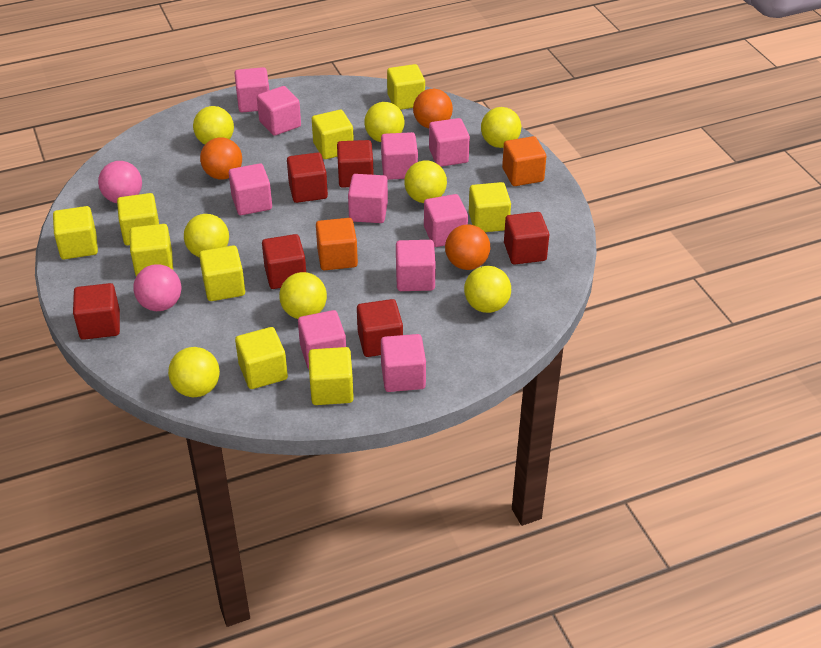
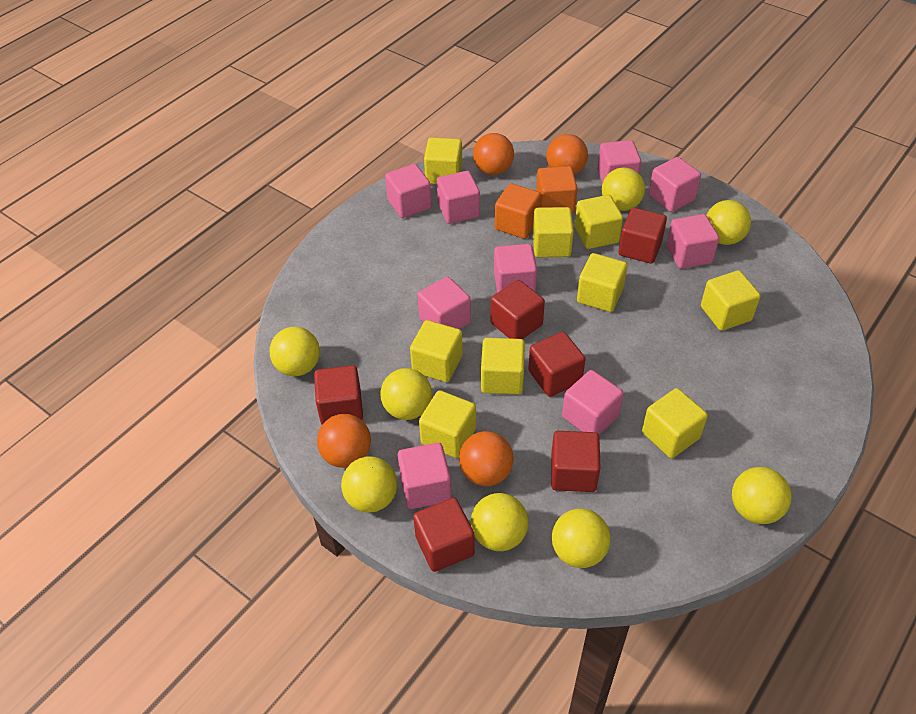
orange ball: 3 -> 4
pink ball: 2 -> 0
pink cube: 10 -> 9

